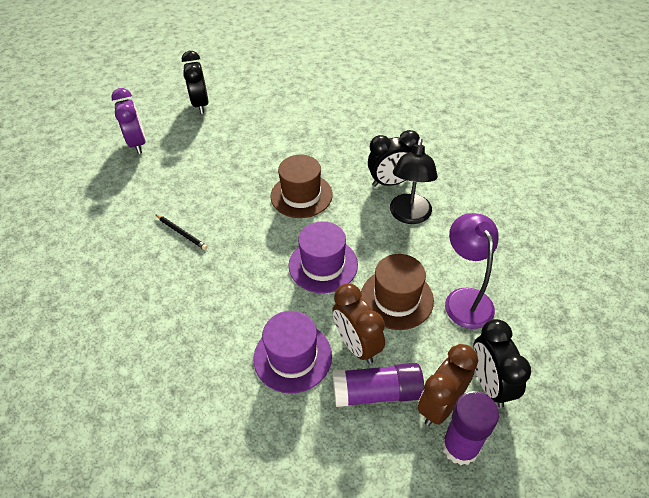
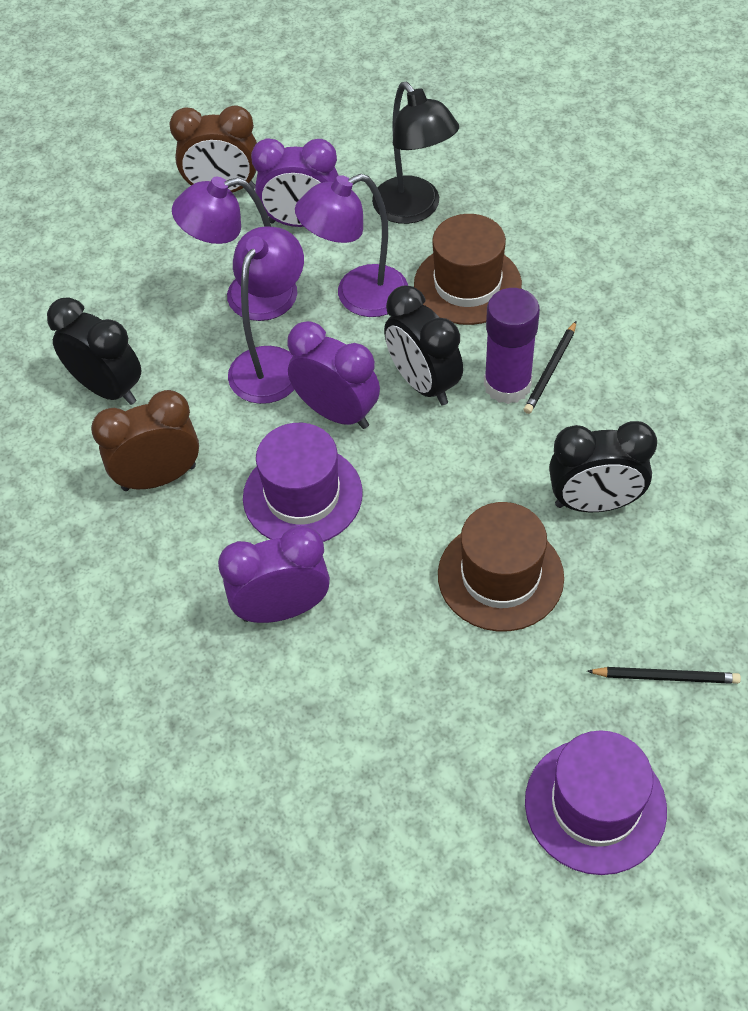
black pencil: 1 -> 2
purple clock: 1 -> 3
purple glue stick: 2 -> 1
purple lamp: 1 -> 3

